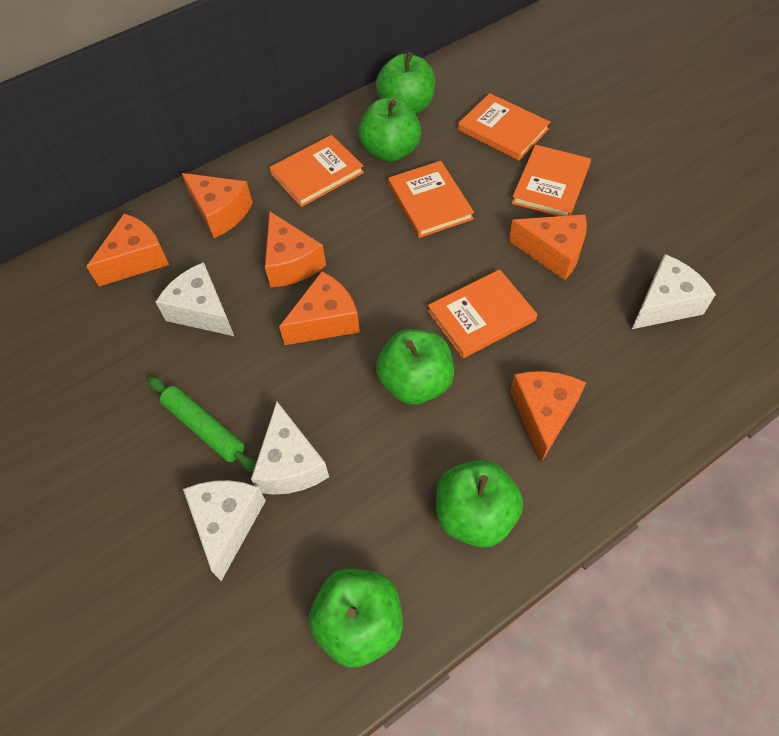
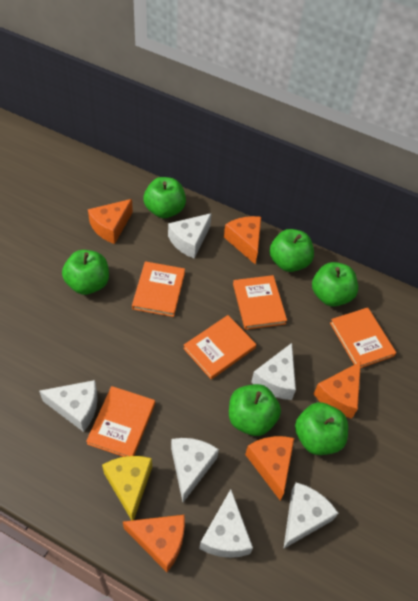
green apple: 5 -> 6
green rolling pin: 1 -> 0
orange cheese: 6 -> 5
white cheese: 4 -> 6
yellow cheese: 0 -> 1

